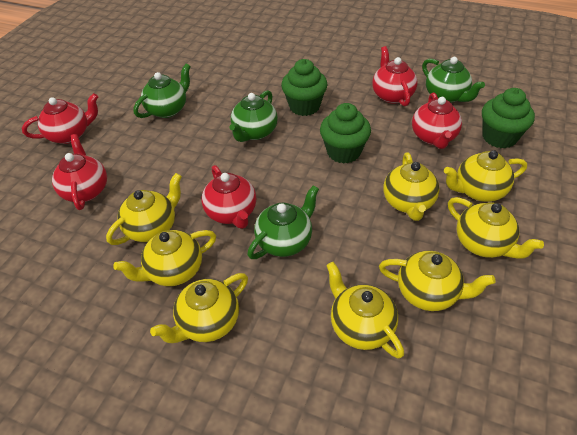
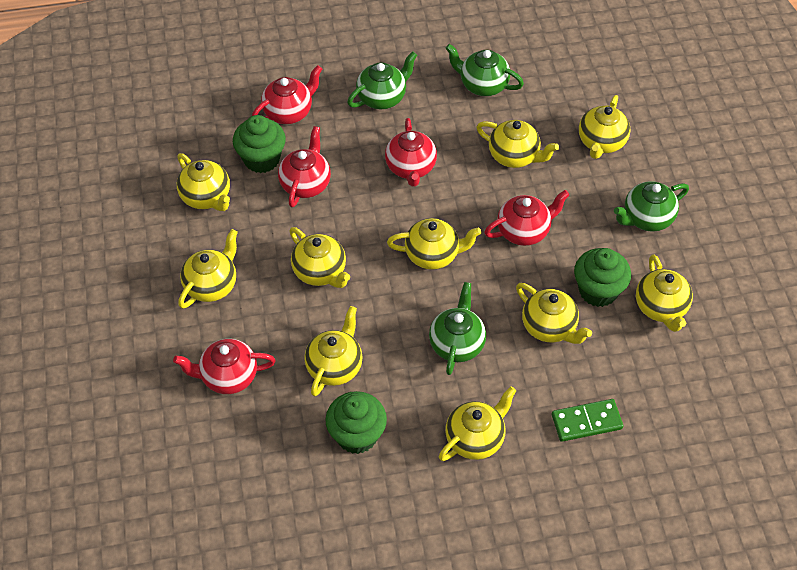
green domino: 0 -> 1
yellow teapot: 8 -> 10

